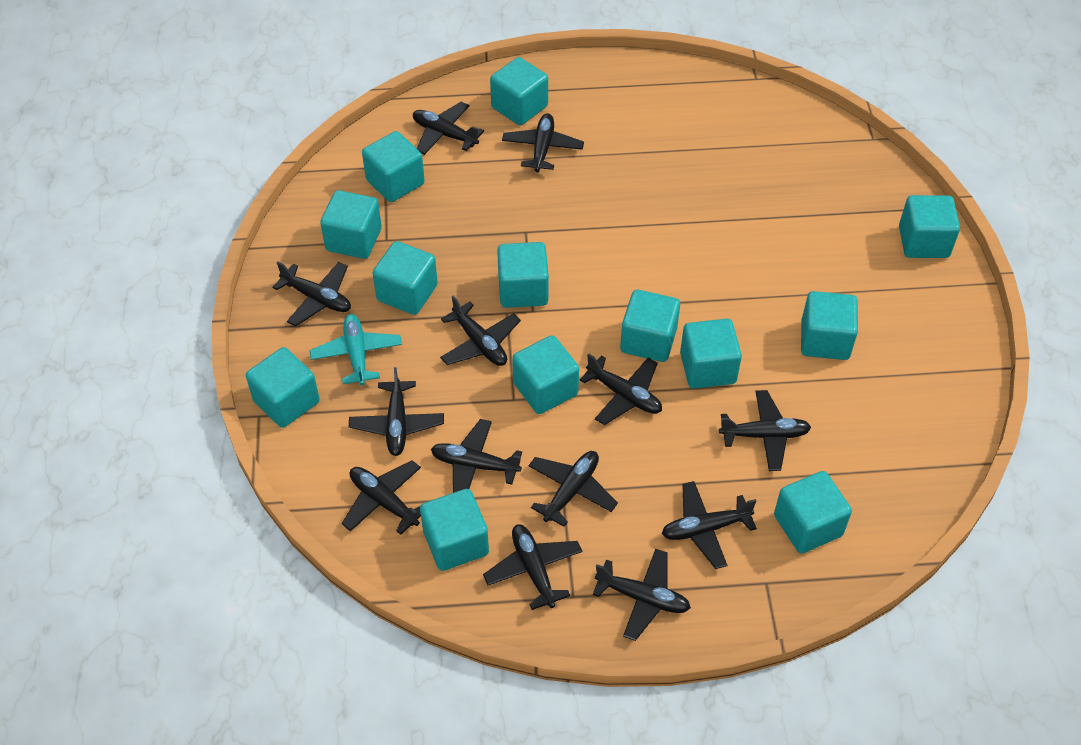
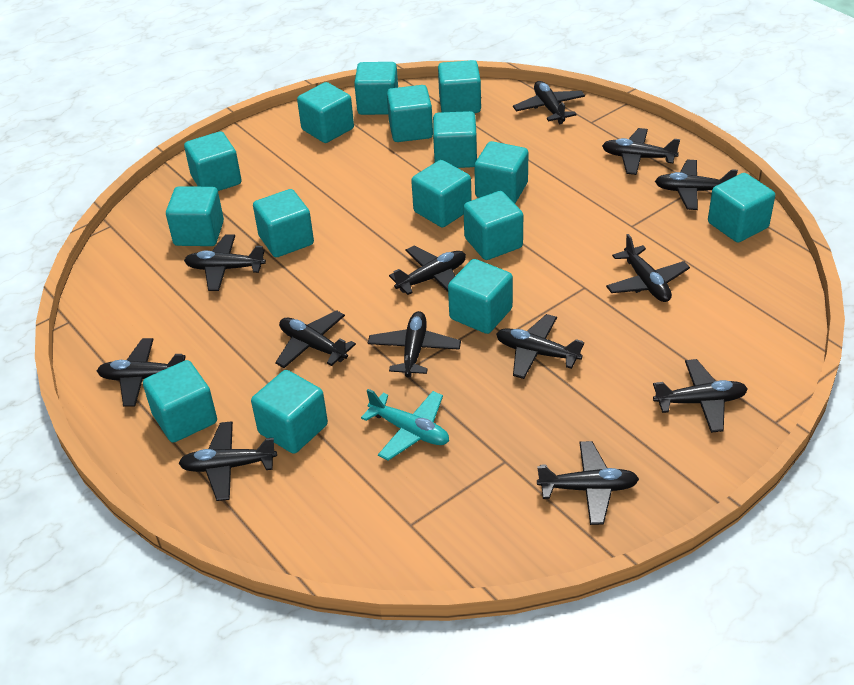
turquoise cube: 13 -> 15

